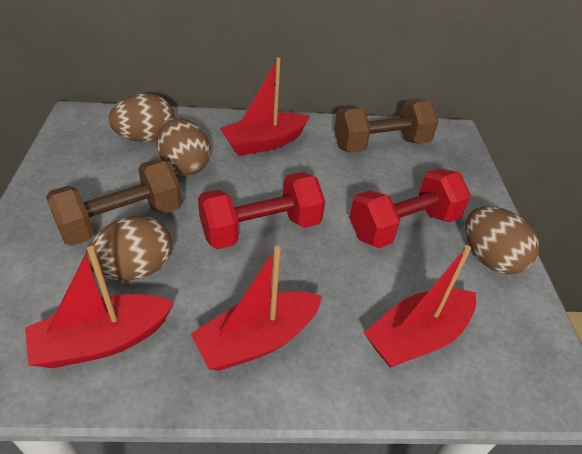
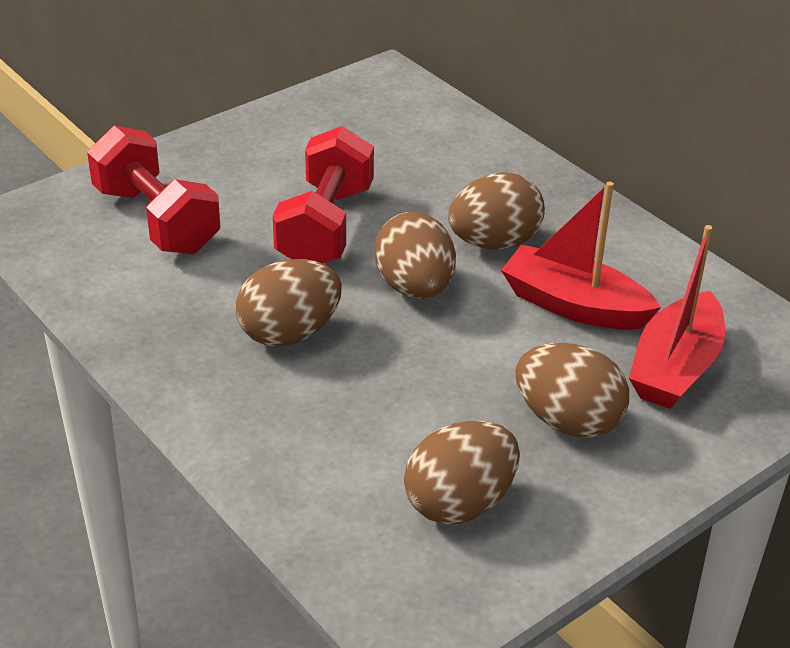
brown dumbbell: 2 -> 0
brown egg: 4 -> 5
red boat: 4 -> 2

